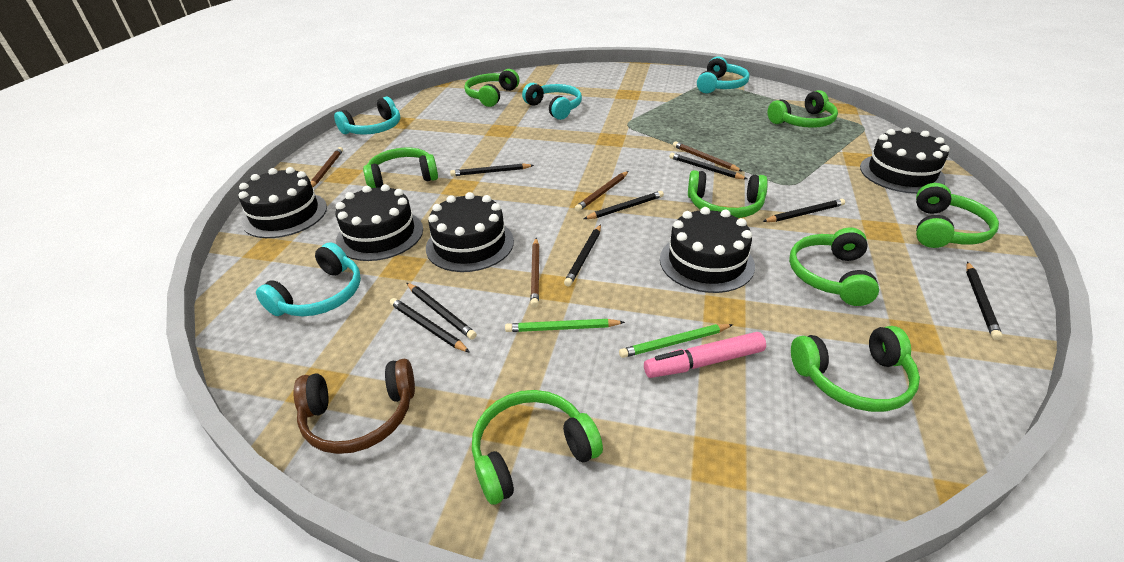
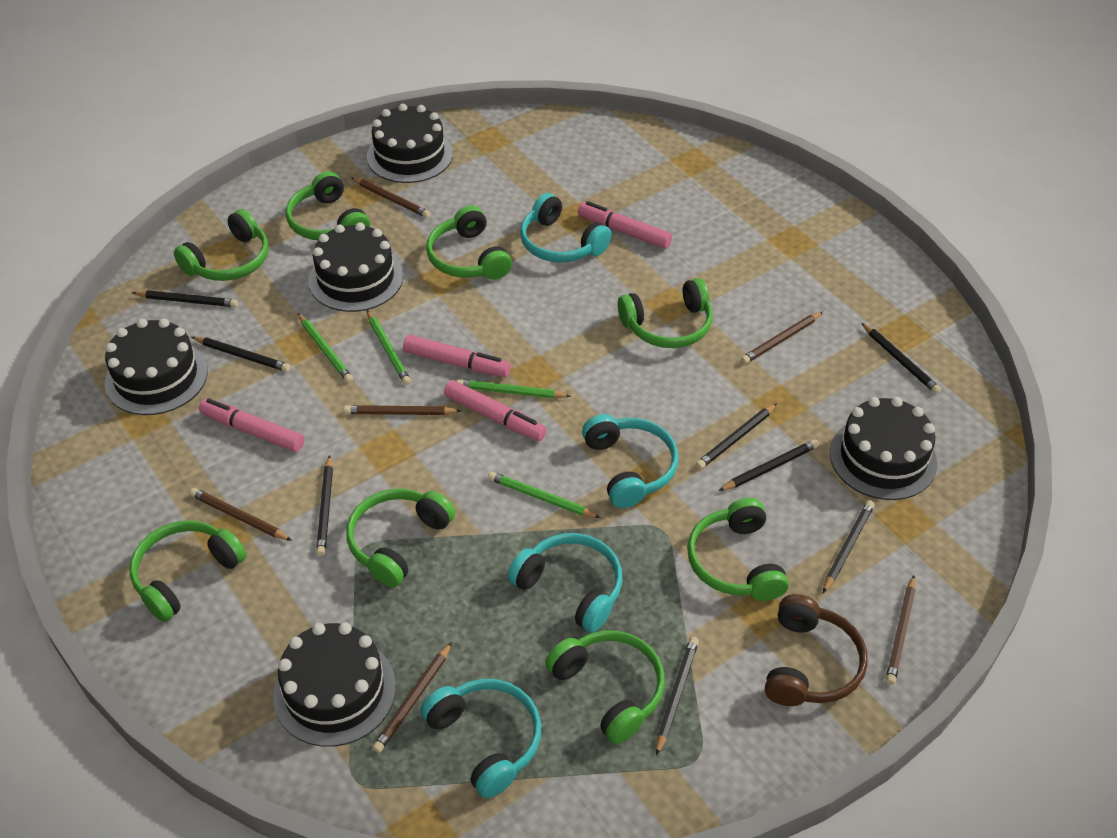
brown pencil: 4 -> 6
green pencil: 2 -> 4
pink marker: 1 -> 4

